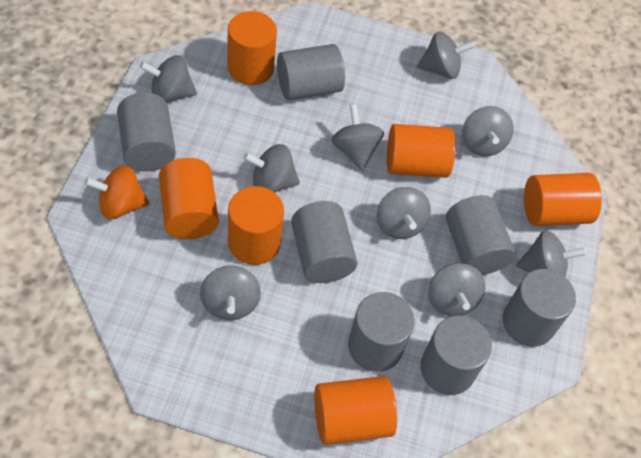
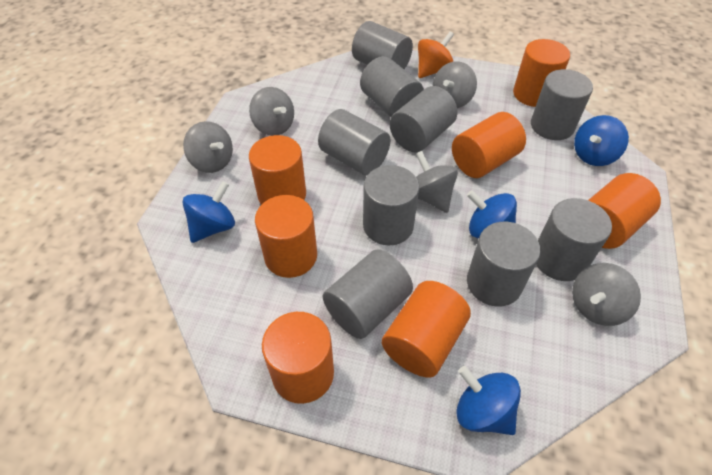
blue spinning top: 0 -> 4
grey cylinder: 7 -> 9
grey spinning top: 9 -> 5
orange cylinder: 6 -> 7

